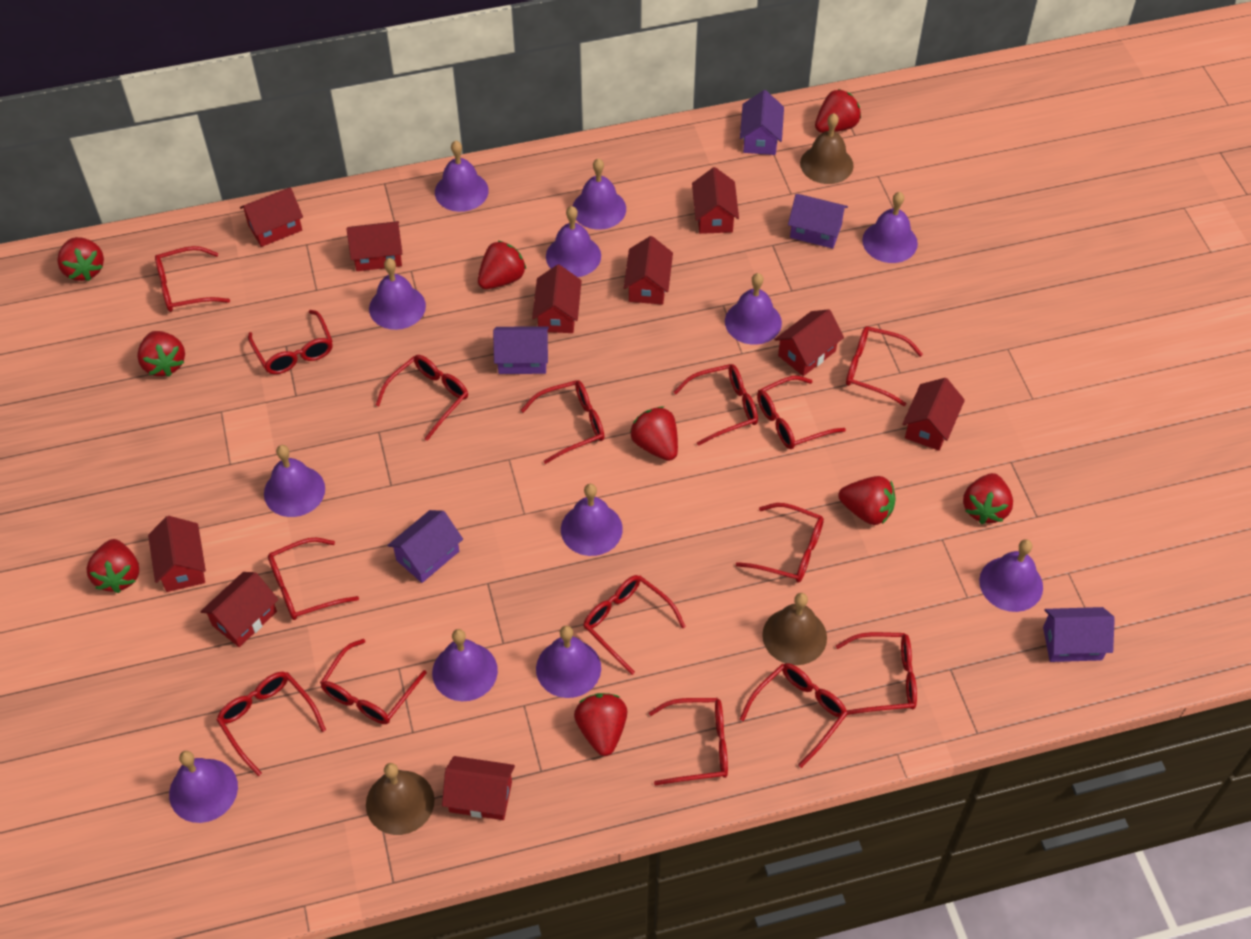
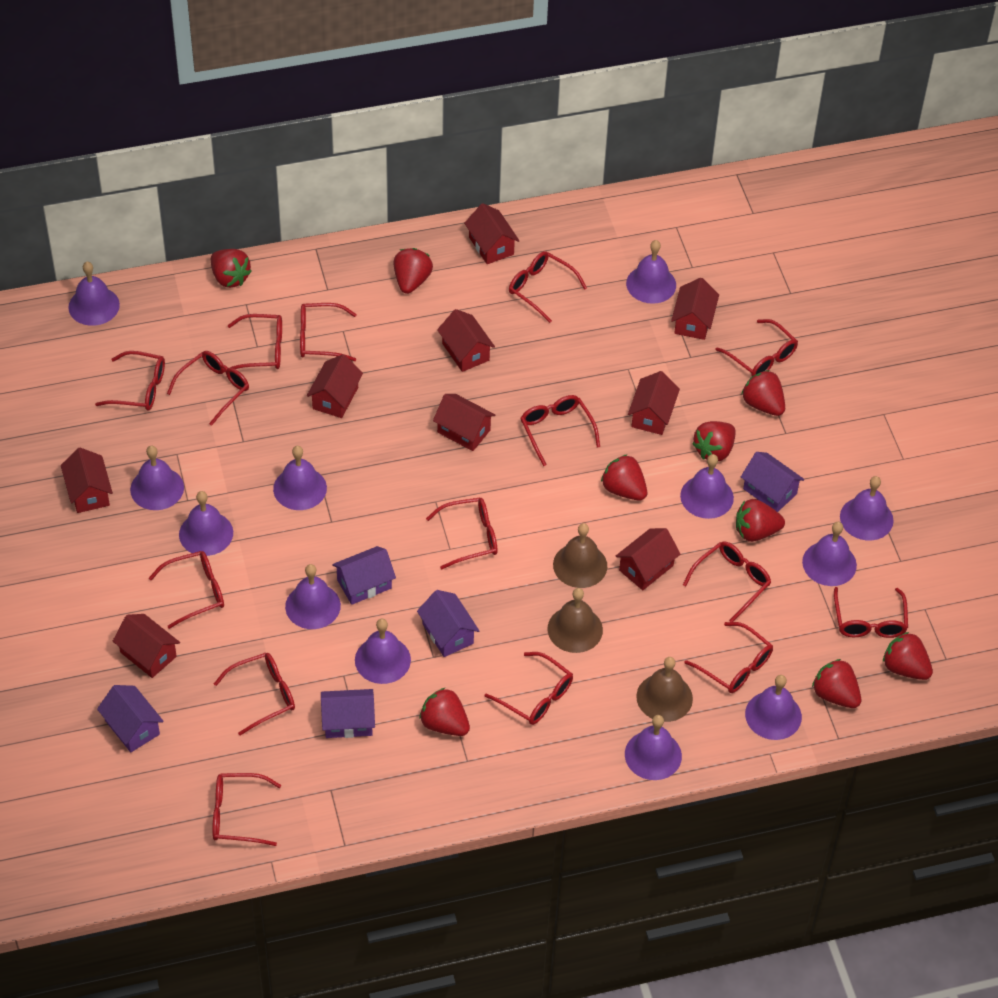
red house: 10 -> 9

